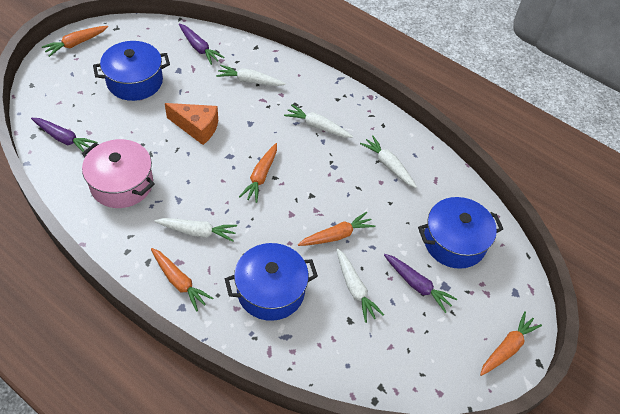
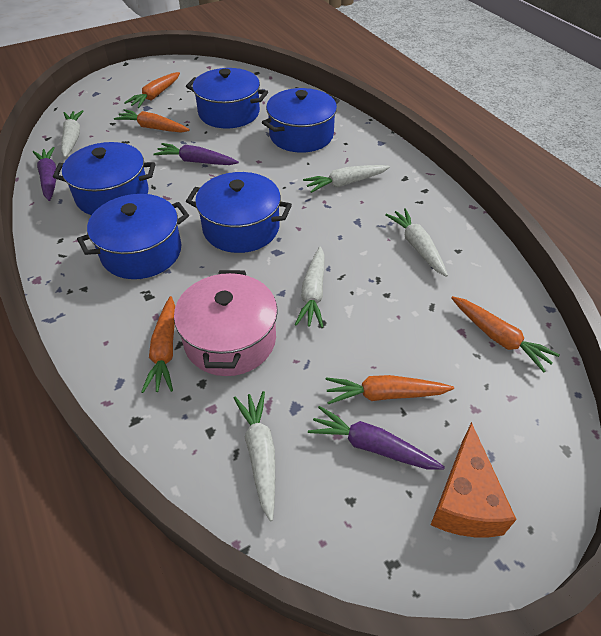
blue pot: 3 -> 5

